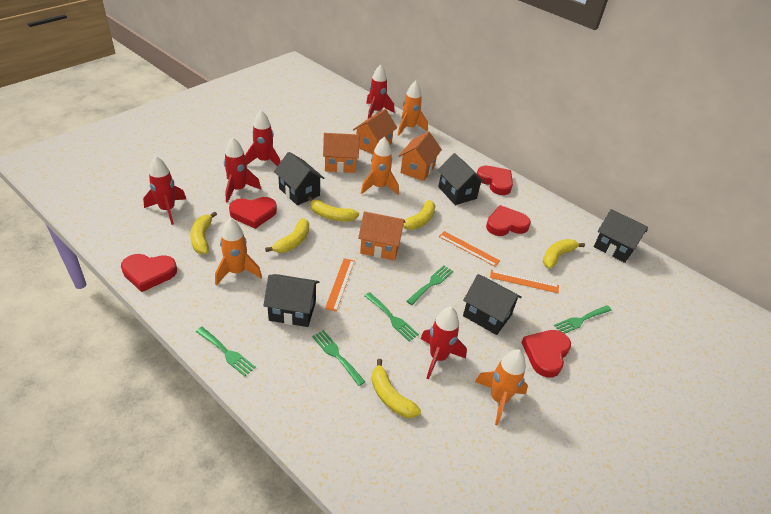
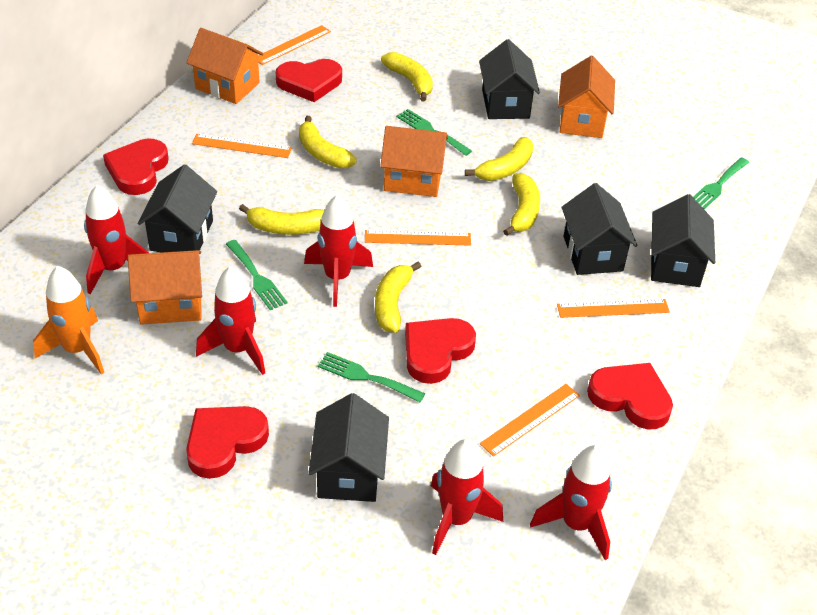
green fork: 5 -> 4
orange rocket: 4 -> 1
orange ruler: 3 -> 5

